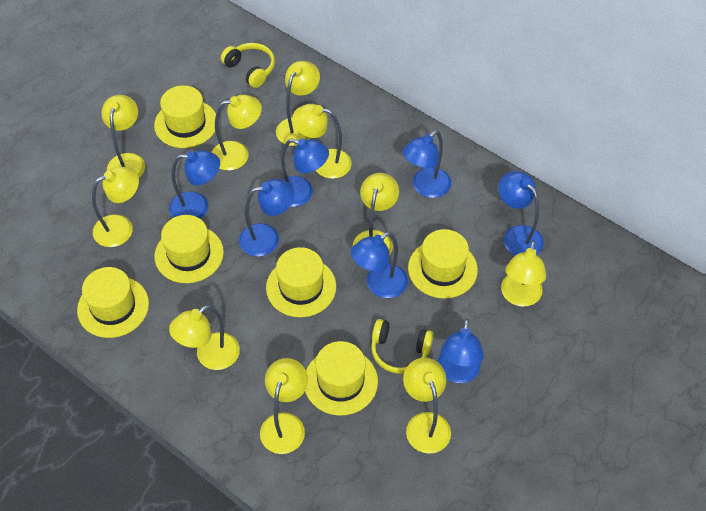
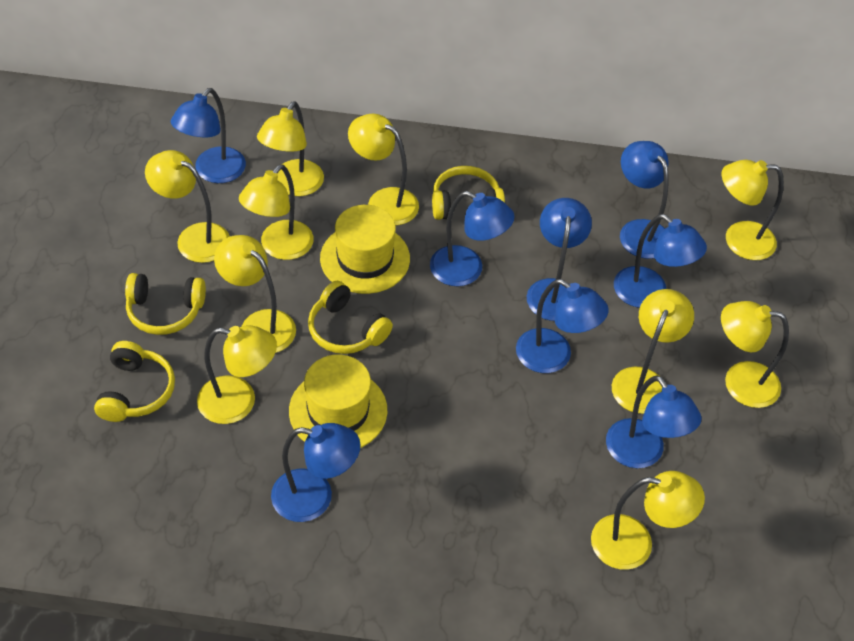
blue lamp: 7 -> 8
yellow hat: 6 -> 2
yellow headphones: 2 -> 4

